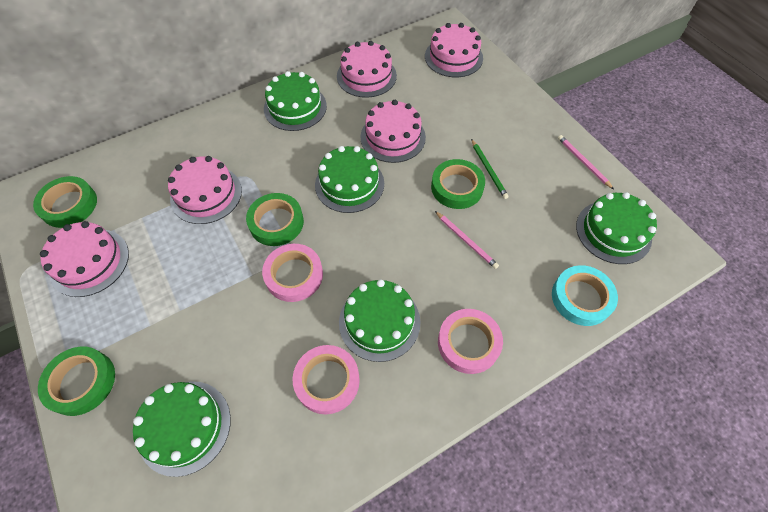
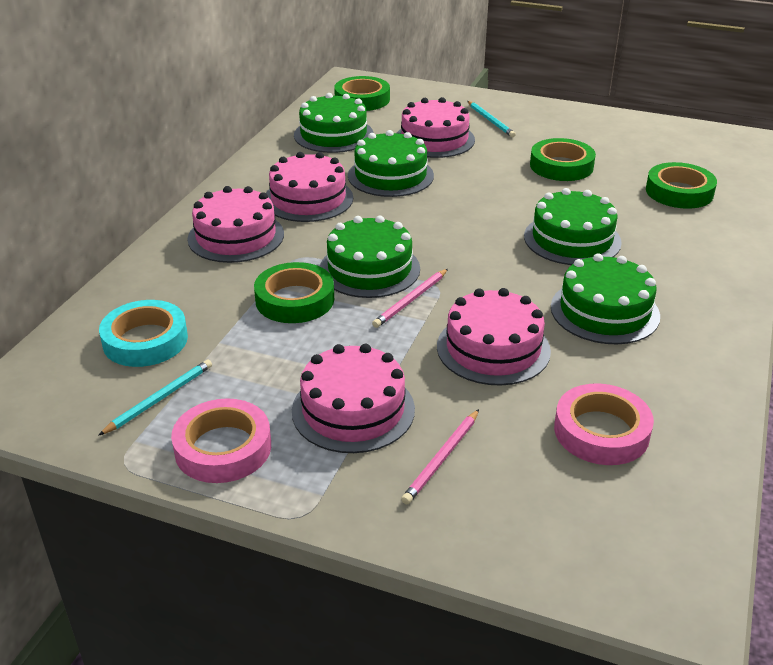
green pencil: 1 -> 0
pink tape: 3 -> 2
turquoise pencil: 0 -> 2

